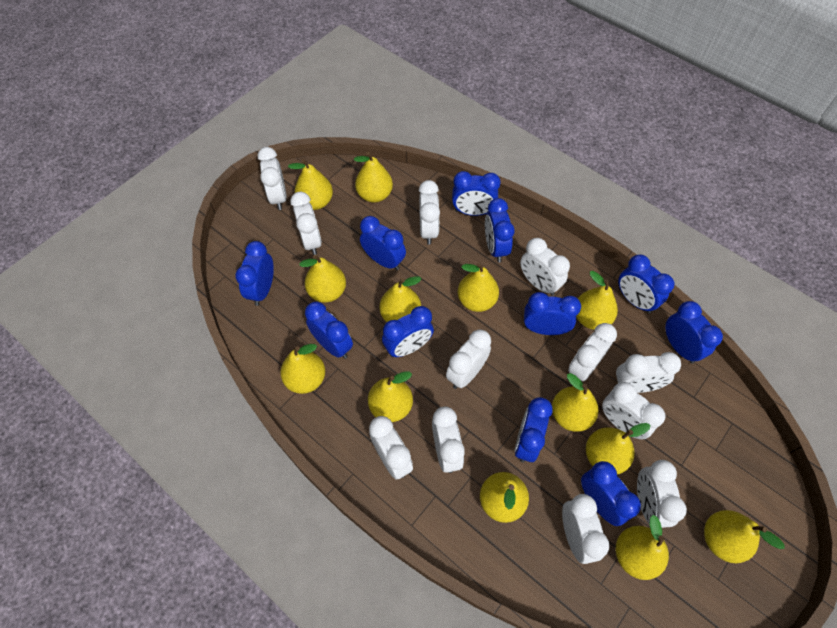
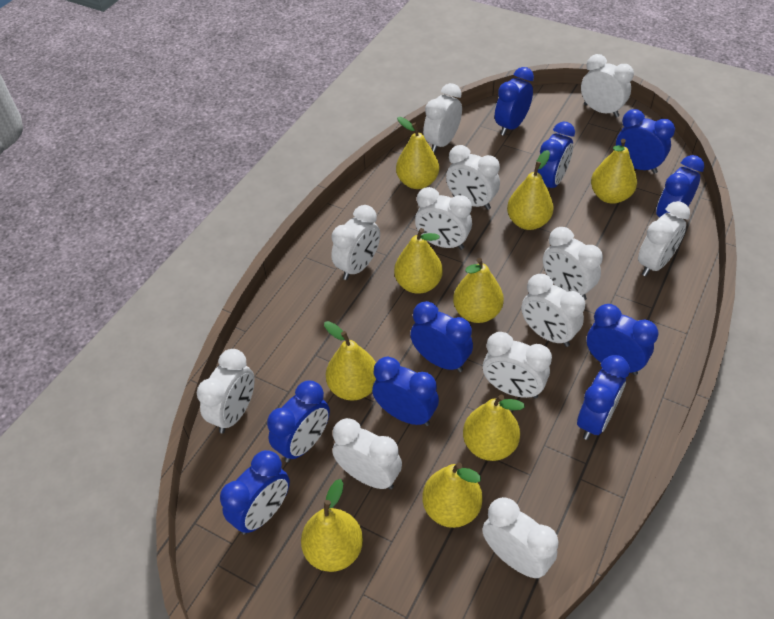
blue clock: 11 -> 10
yellow pear: 13 -> 9

